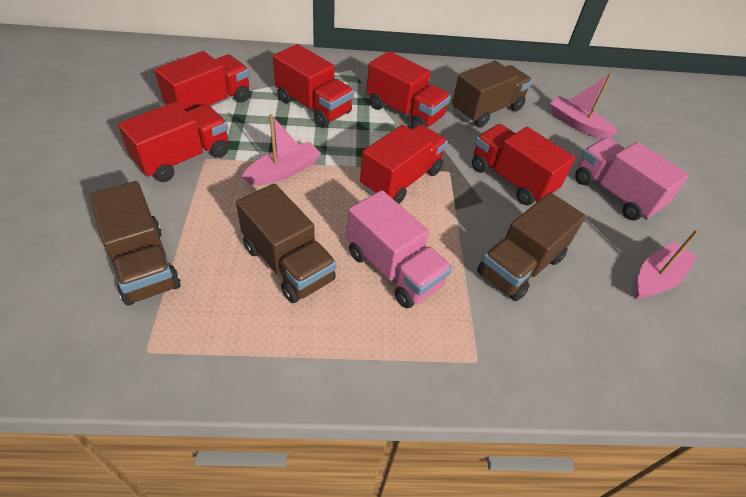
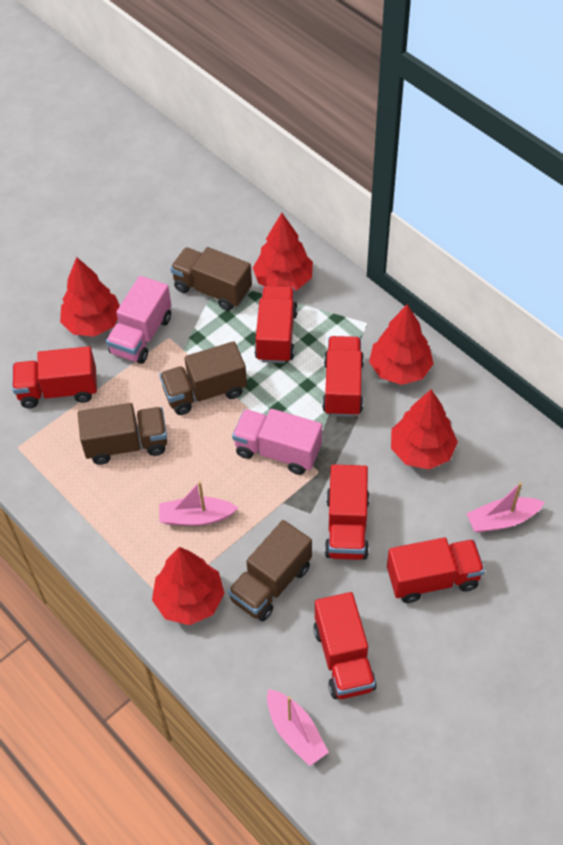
red tree: 0 -> 5

